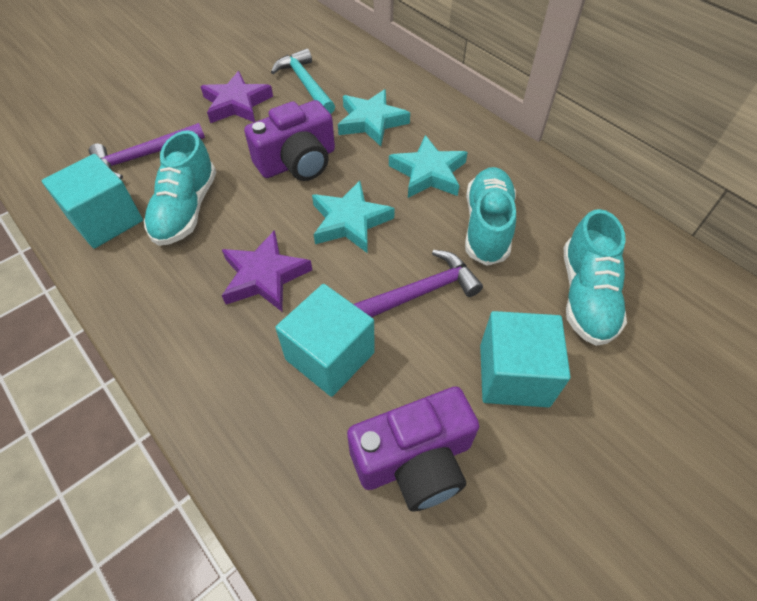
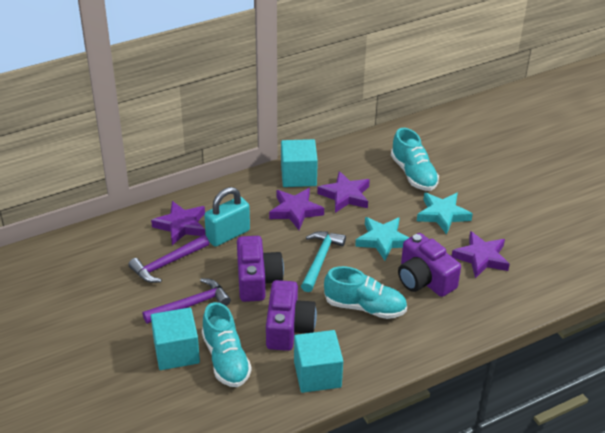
purple camera: 2 -> 3
purple star: 2 -> 4
turquoise padlock: 0 -> 1
turquoise star: 3 -> 2

